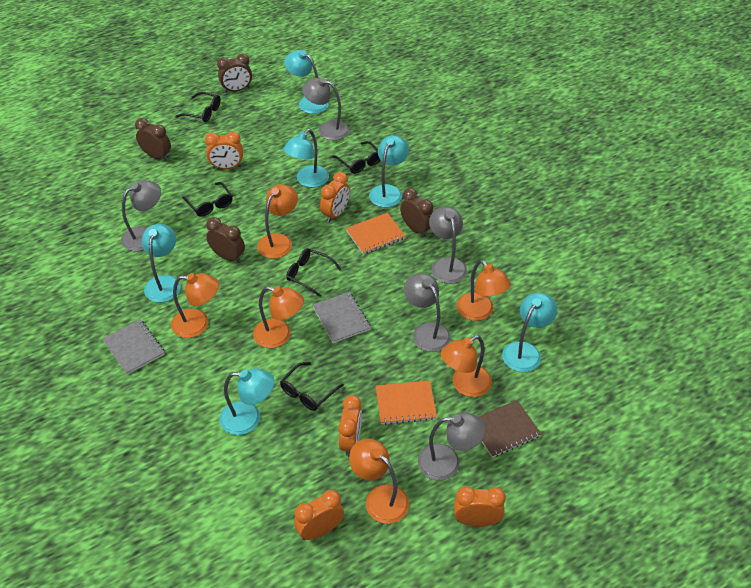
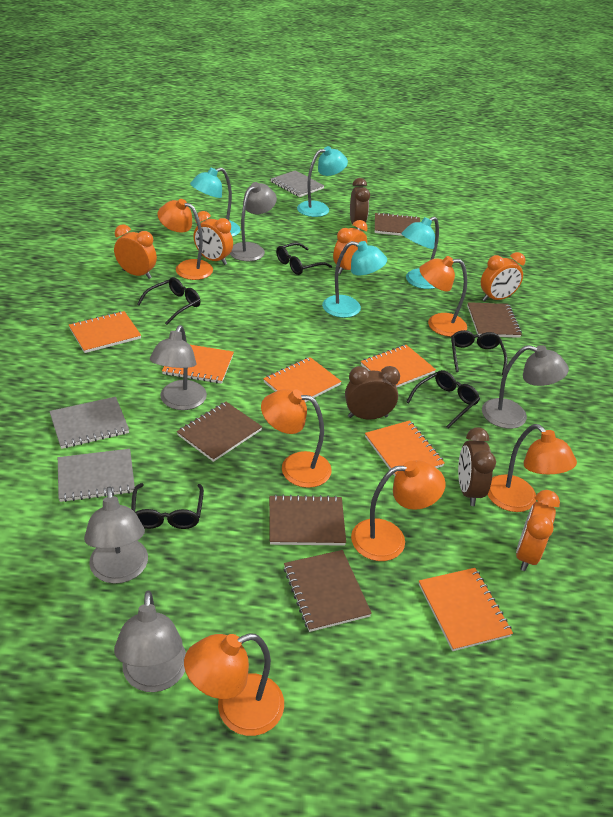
brown clock: 4 -> 3
brown notebook: 1 -> 5
grey notebook: 2 -> 3
orange notebook: 2 -> 6
turquoise lamp: 6 -> 4

